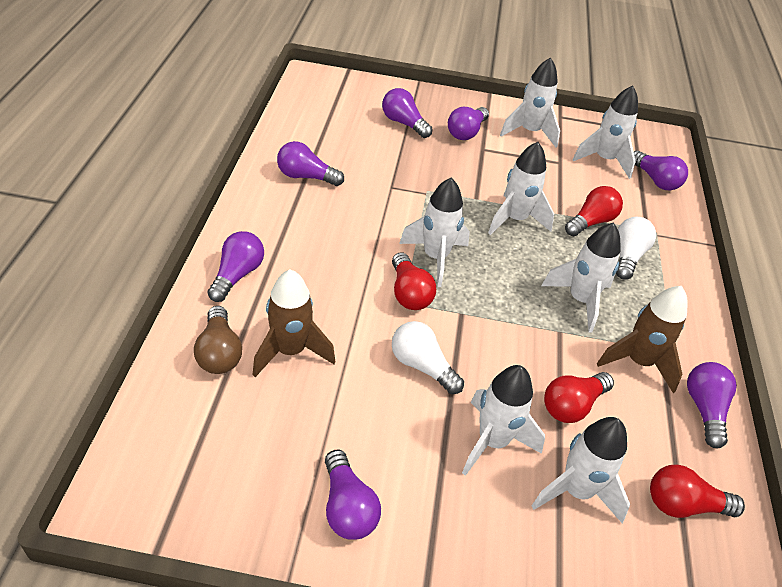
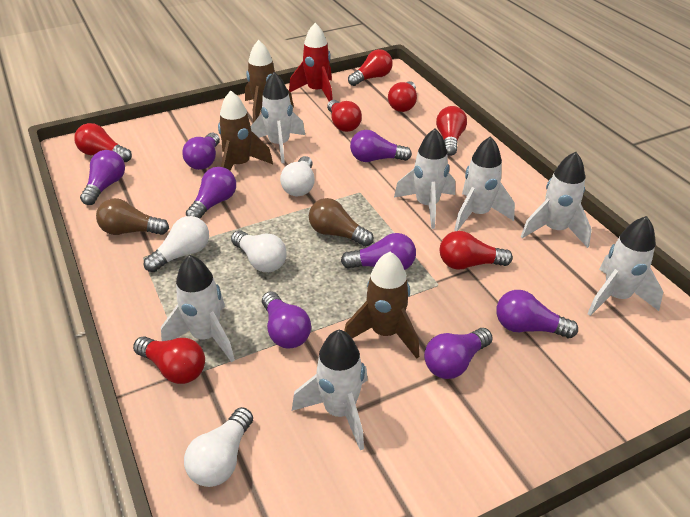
brown light bulb: 1 -> 2
brown rocket: 2 -> 3
purple light bulb: 7 -> 8
red light bulb: 4 -> 7
red rocket: 0 -> 1
white light bulb: 2 -> 4

